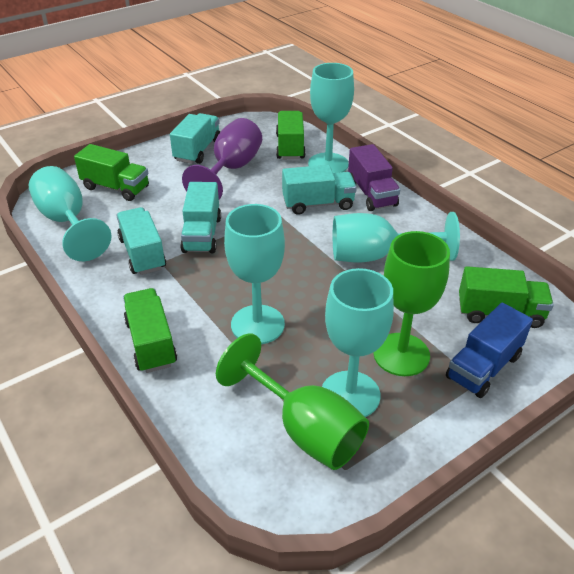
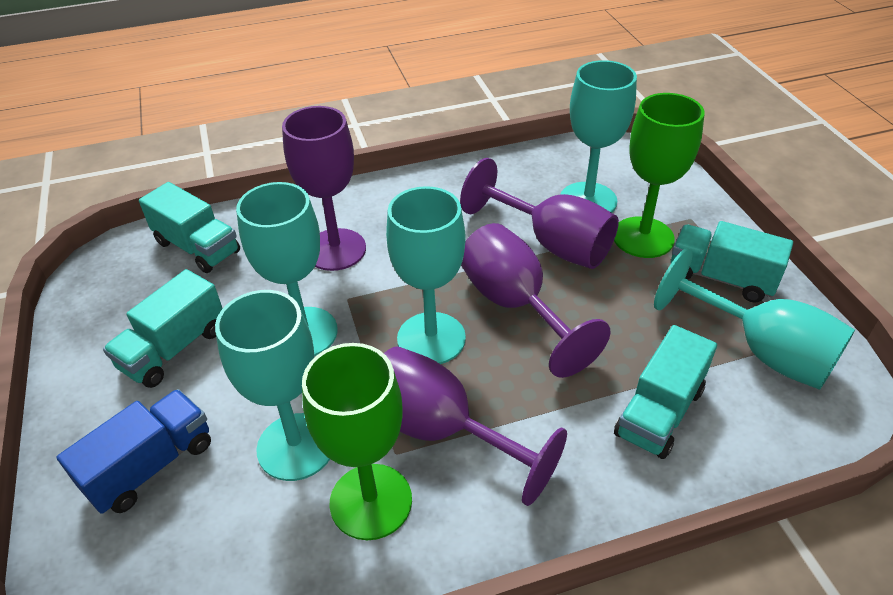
green truck: 4 -> 0
purple goblet: 1 -> 4
purple truck: 1 -> 0

